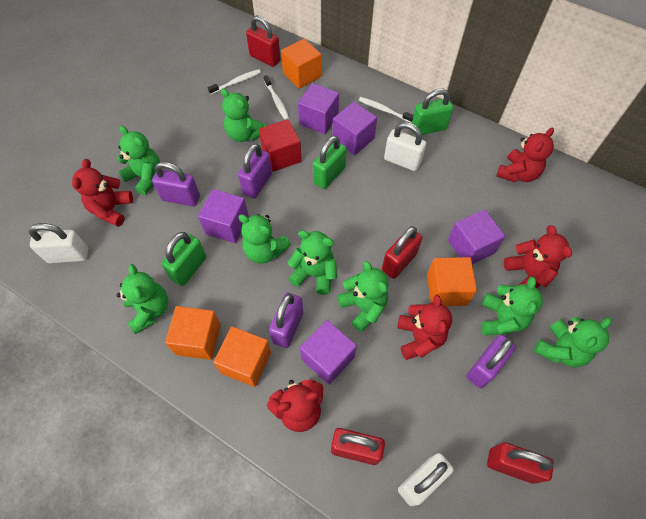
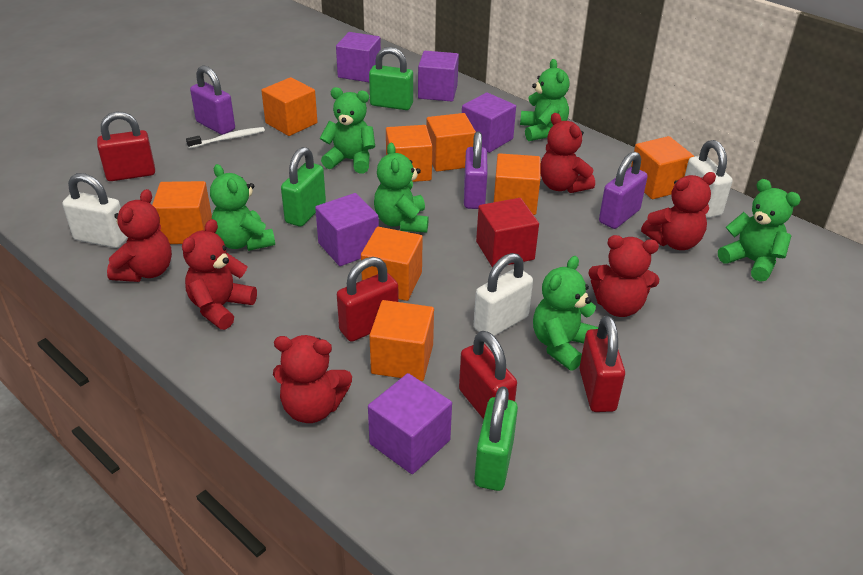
green teddy bear: 8 -> 6
orange cube: 4 -> 8
purple padlock: 4 -> 3
red teddy bear: 5 -> 6
white toothbrush: 3 -> 1

